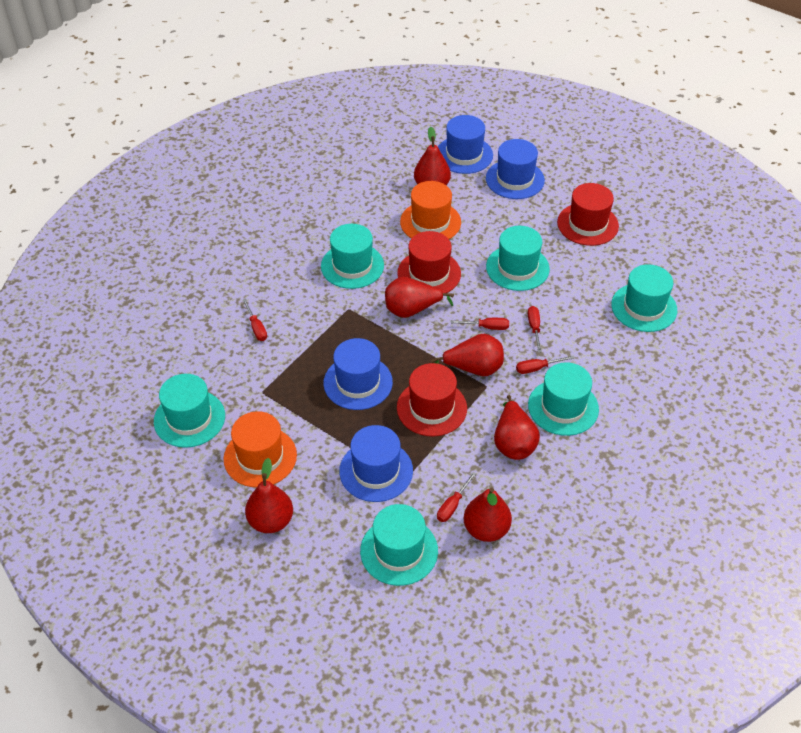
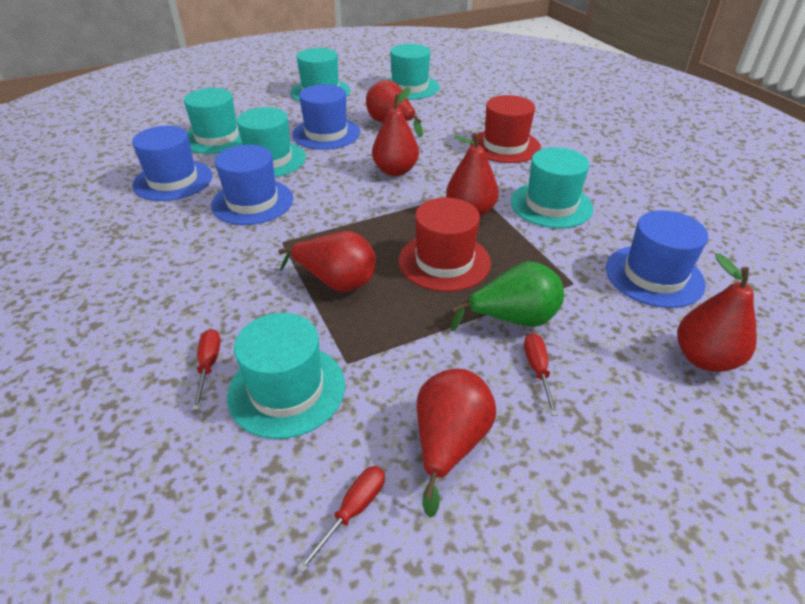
green pear: 0 -> 1
orange hat: 2 -> 0
red hat: 3 -> 2
red screwdriver: 5 -> 3

